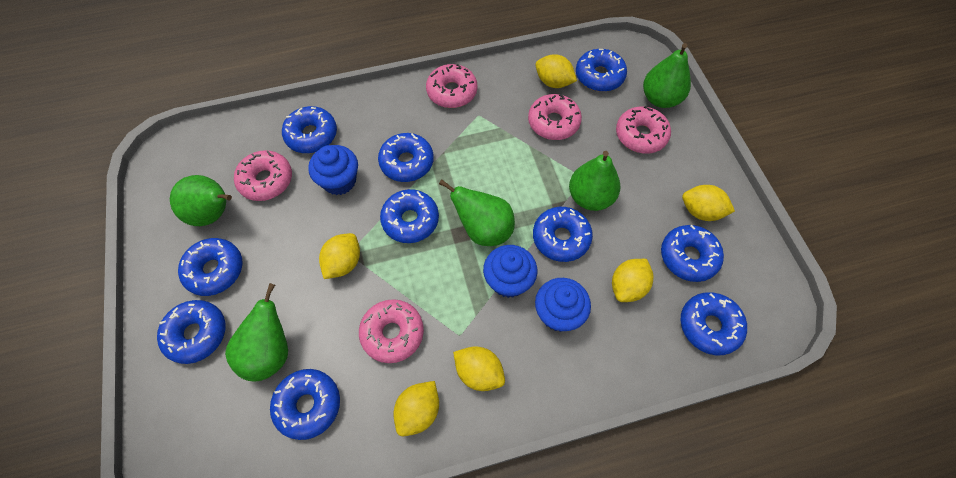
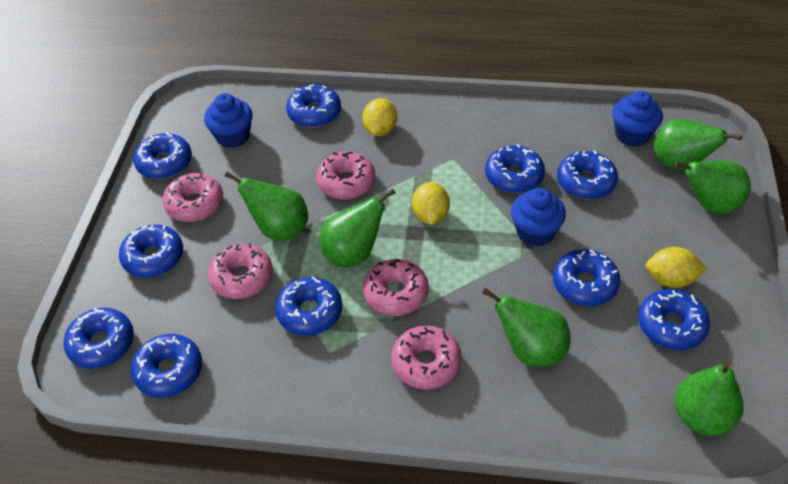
green pear: 5 -> 6
yellow lemon: 6 -> 3

